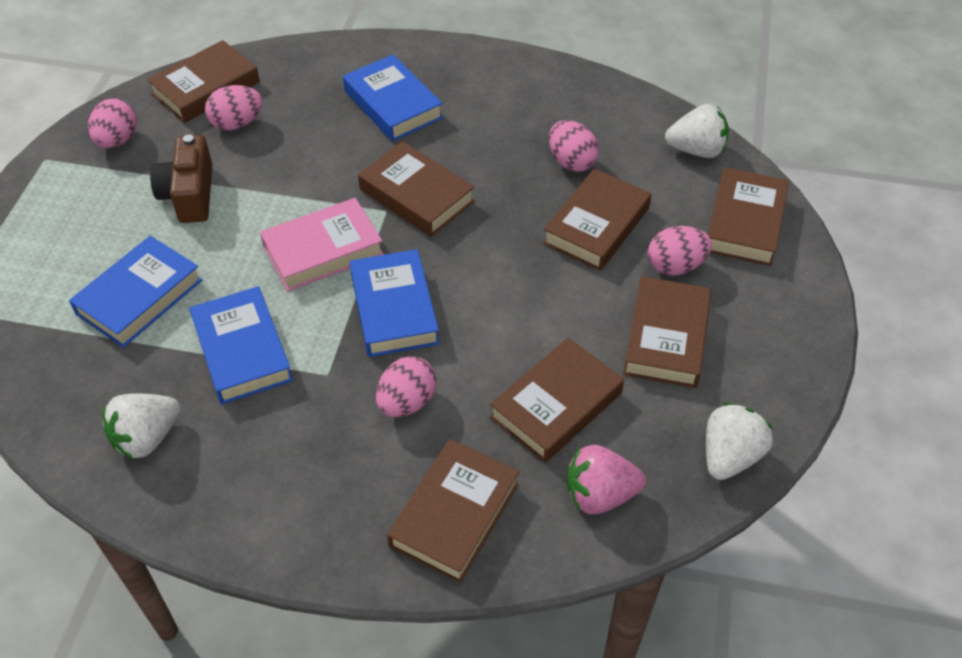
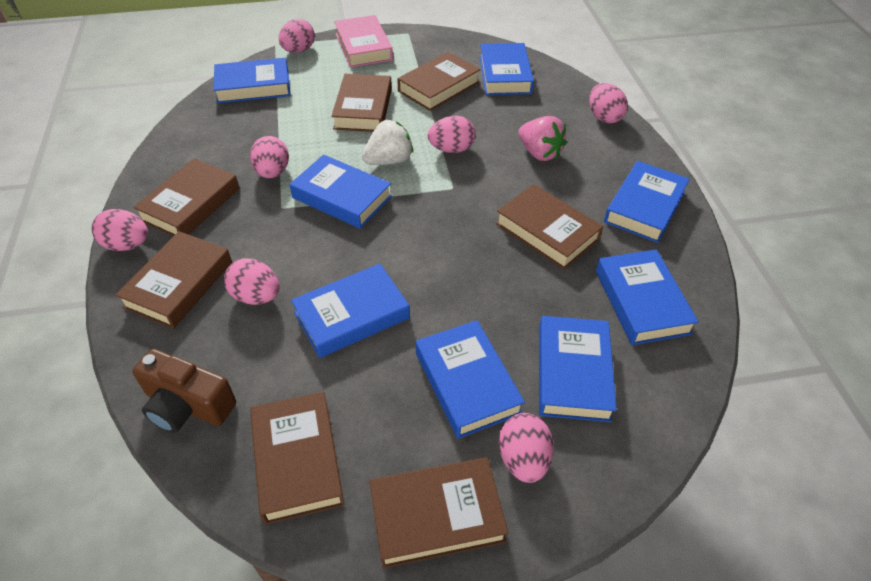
blue book: 4 -> 8
pink egg: 5 -> 7
white strawberry: 3 -> 1

